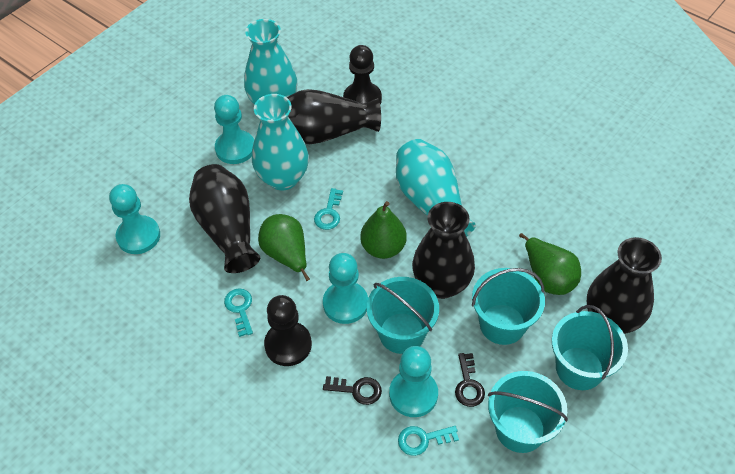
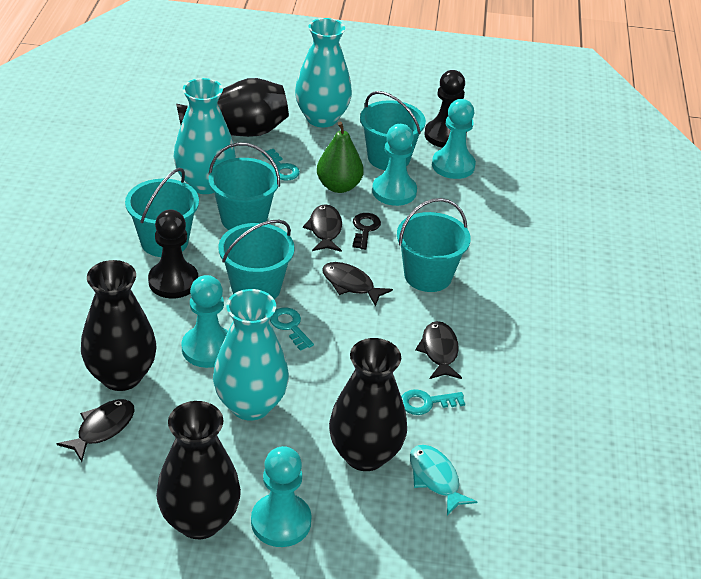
black fish: 0 -> 4
black key: 2 -> 1
green pear: 3 -> 1
turquoise bucket: 4 -> 5
turquoise fish: 0 -> 1

